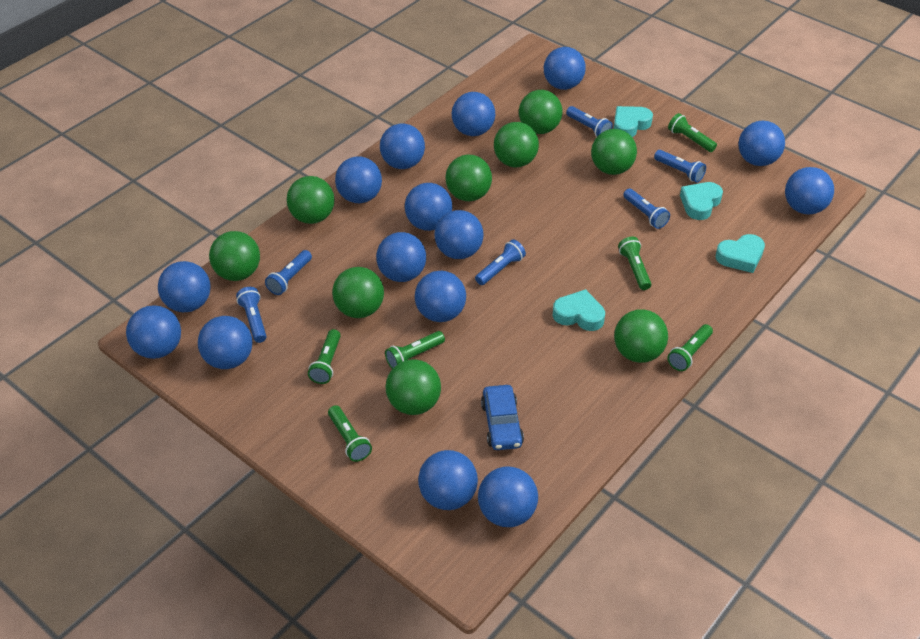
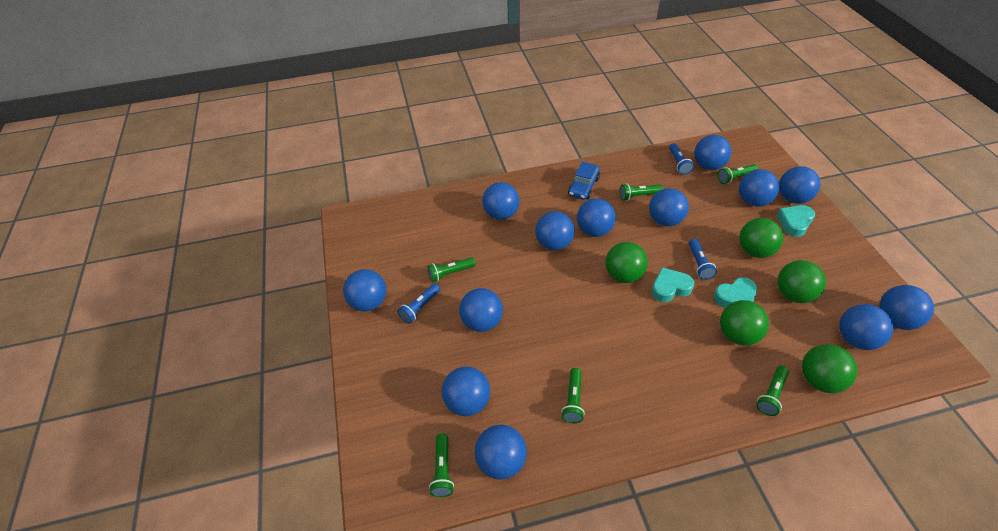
blue ball: 15 -> 13
blue flashlight: 6 -> 3
green ball: 9 -> 5
turquoise heart: 4 -> 3

